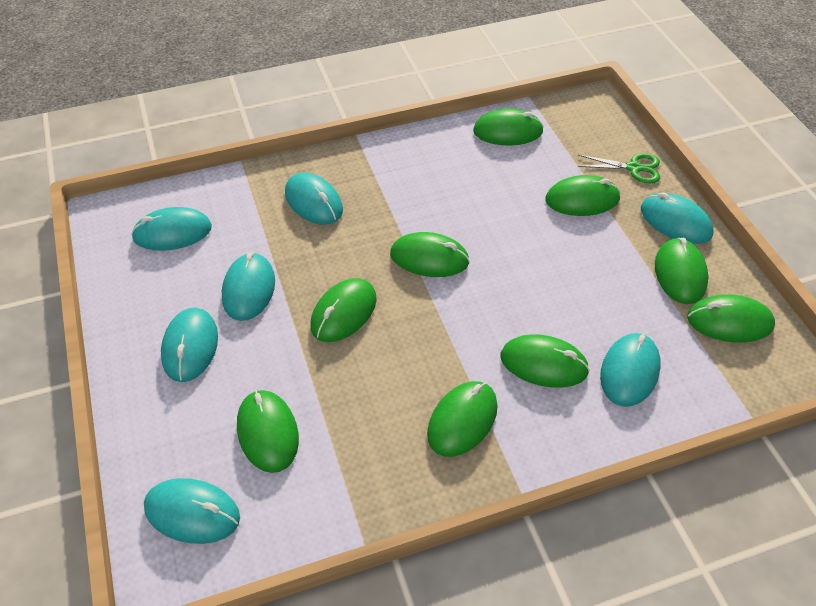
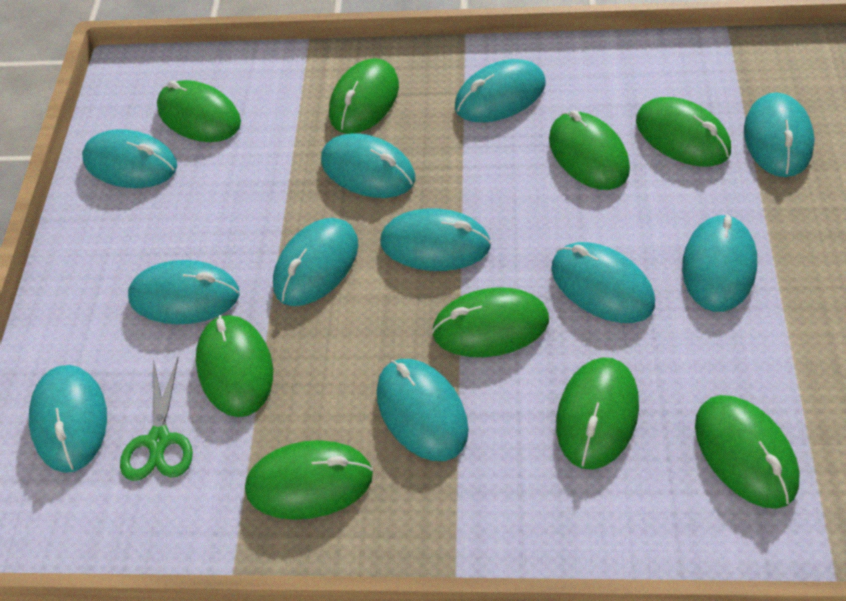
turquoise mouse: 7 -> 11

